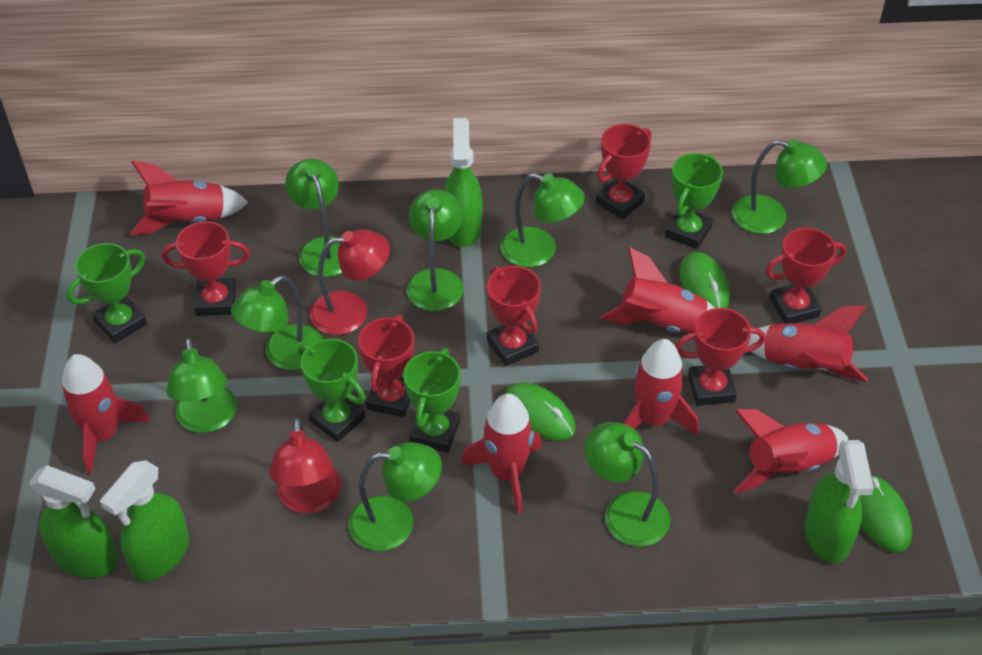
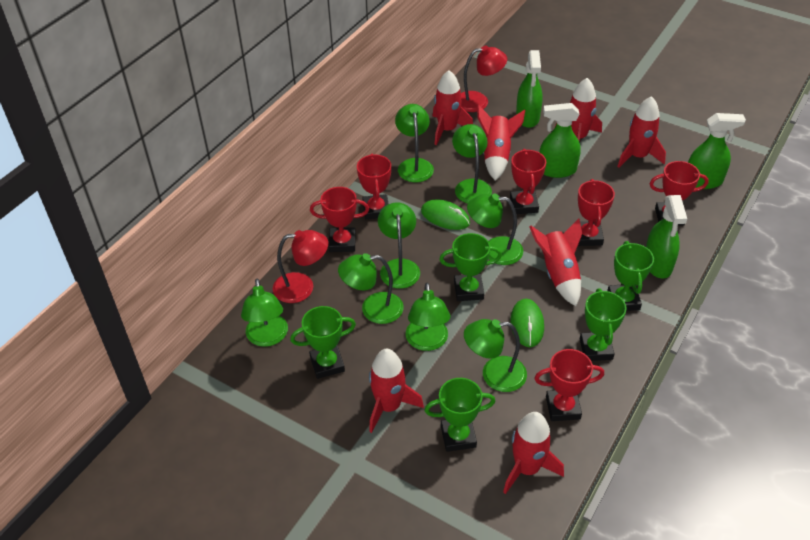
green mouse: 3 -> 2
green trophy: 4 -> 5

